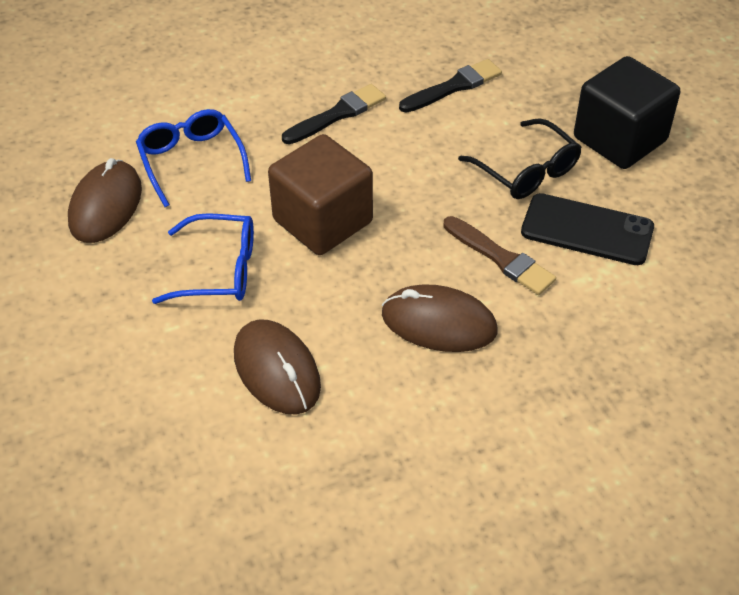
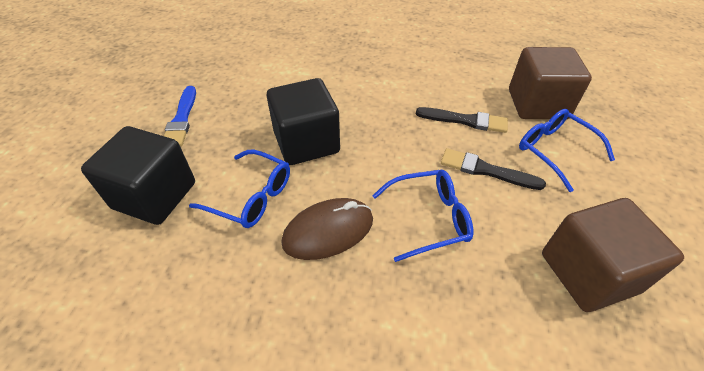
black cube: 1 -> 2
black glasses: 1 -> 0
black phone: 1 -> 0
blue brush: 0 -> 1
blue glasses: 2 -> 3
brown brush: 1 -> 0
brown cube: 1 -> 2
brown mouse: 3 -> 1

